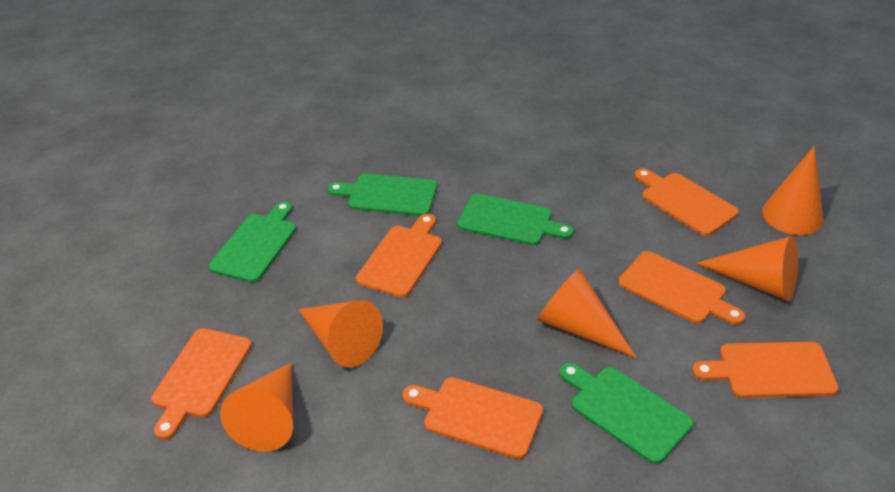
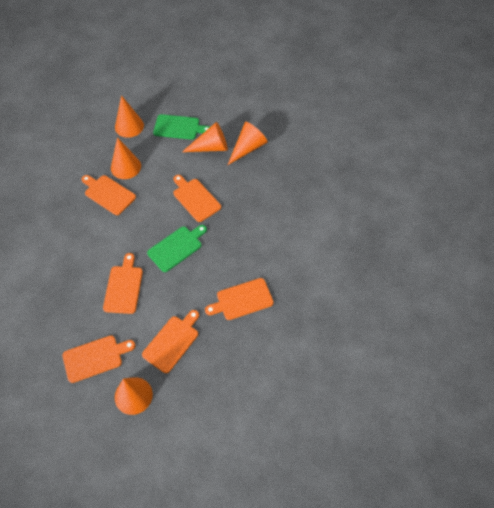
green cutting board: 4 -> 2

